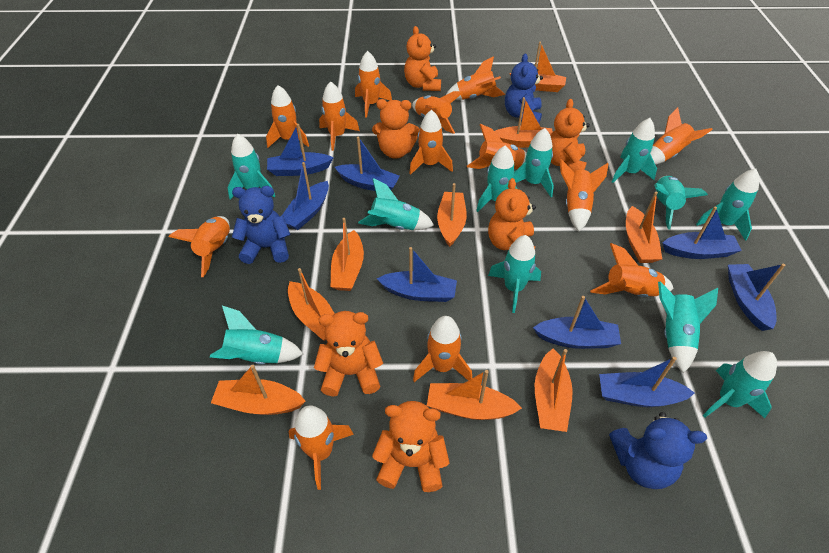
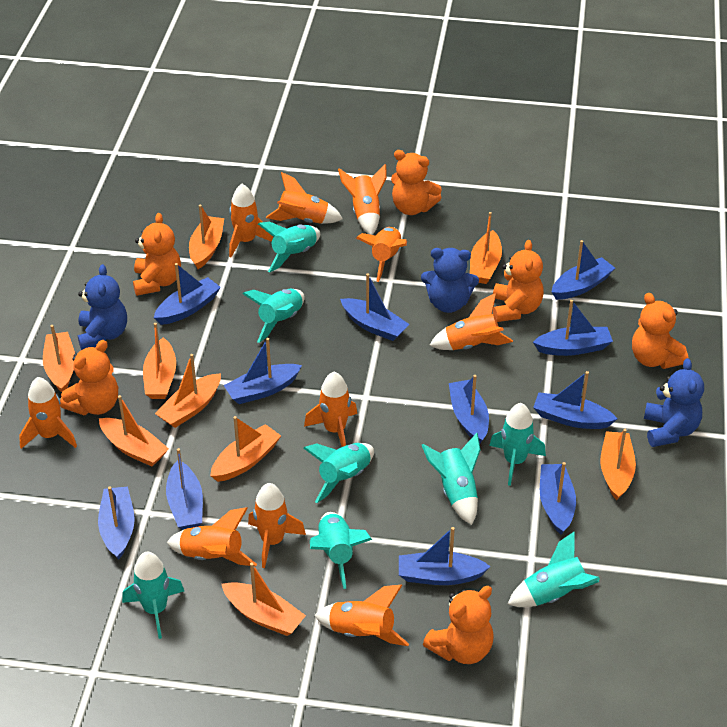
blue boat: 8 -> 11
orange rocket: 13 -> 10
turquoise rocket: 11 -> 8

